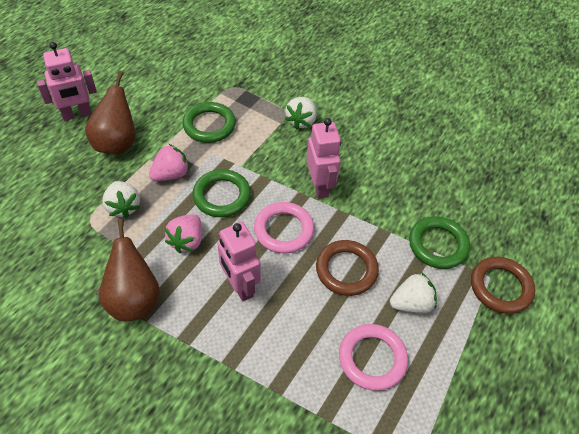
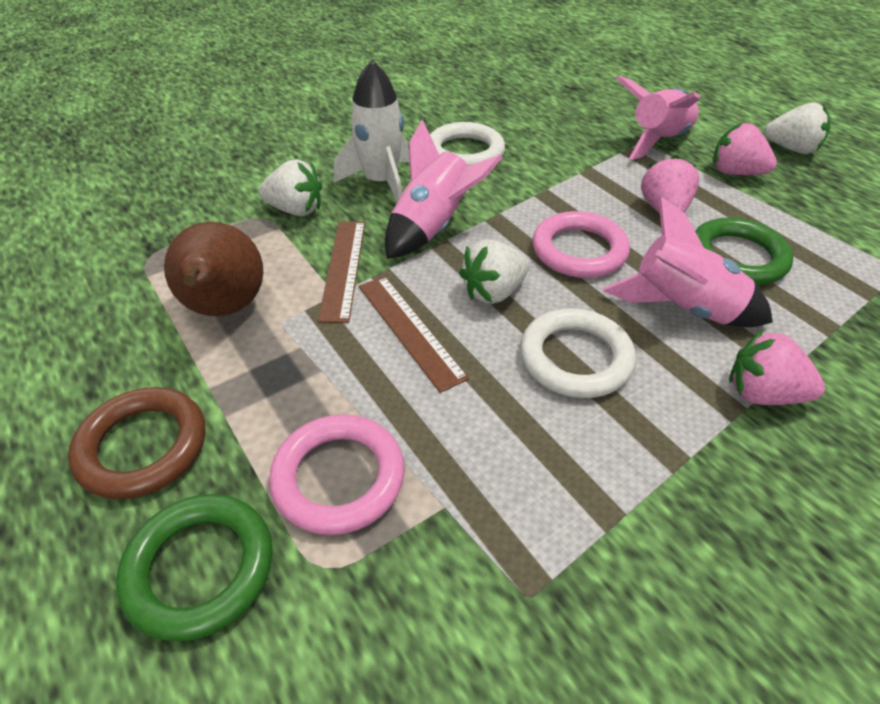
brown pear: 2 -> 1
brown ring: 2 -> 1
brown ruler: 0 -> 2
green ring: 3 -> 2
pink robot: 3 -> 0
pink rocket: 0 -> 3
pink strawberry: 2 -> 3
white ring: 0 -> 2
white rocket: 0 -> 1

